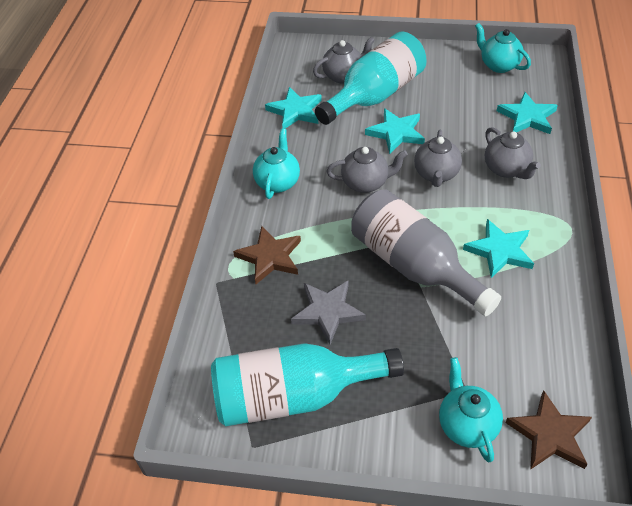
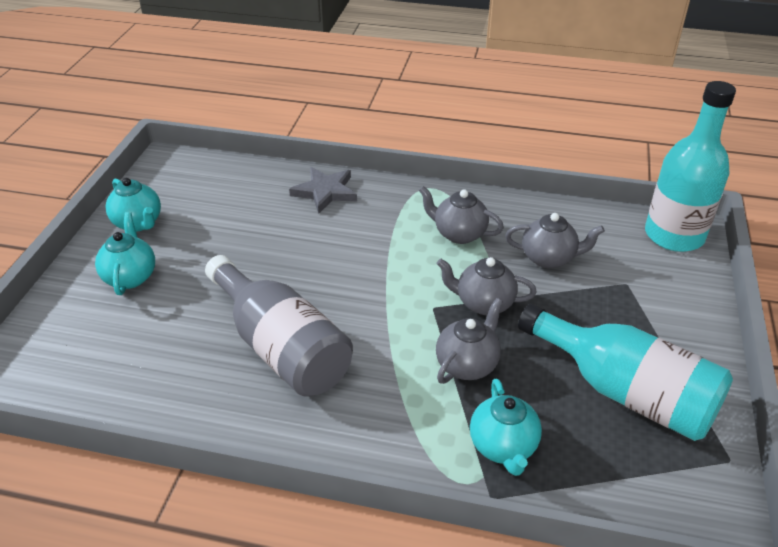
brown star: 2 -> 0
turquoise star: 4 -> 0

